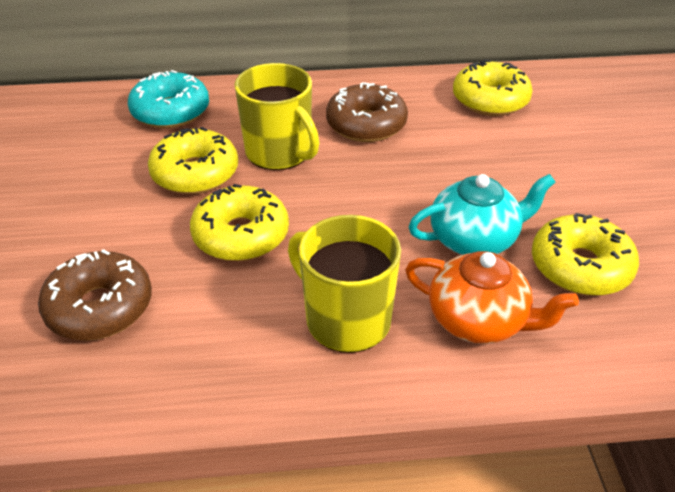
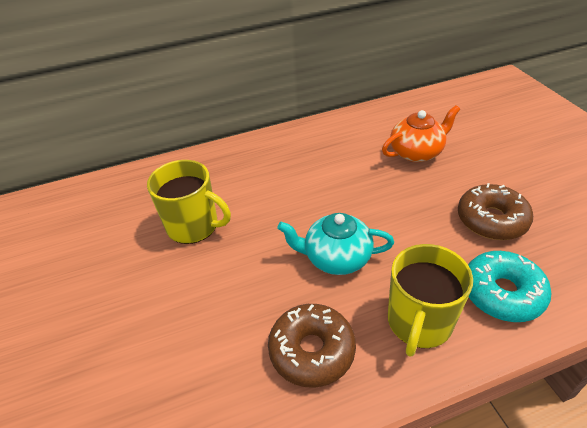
yellow donut: 4 -> 0

